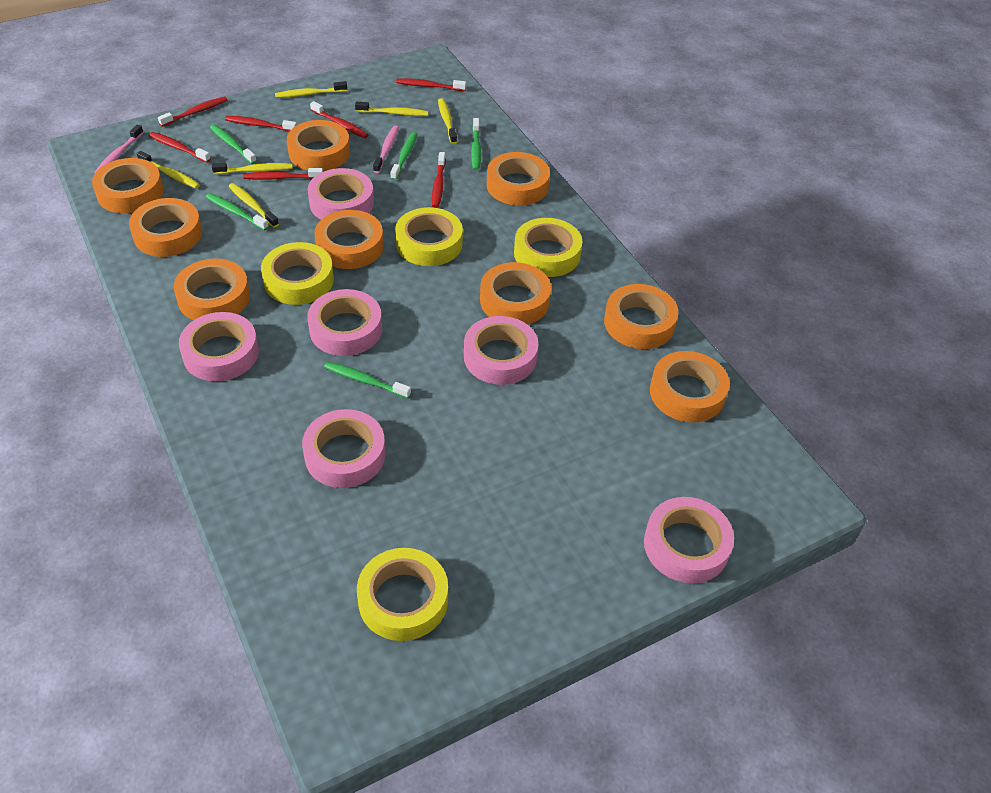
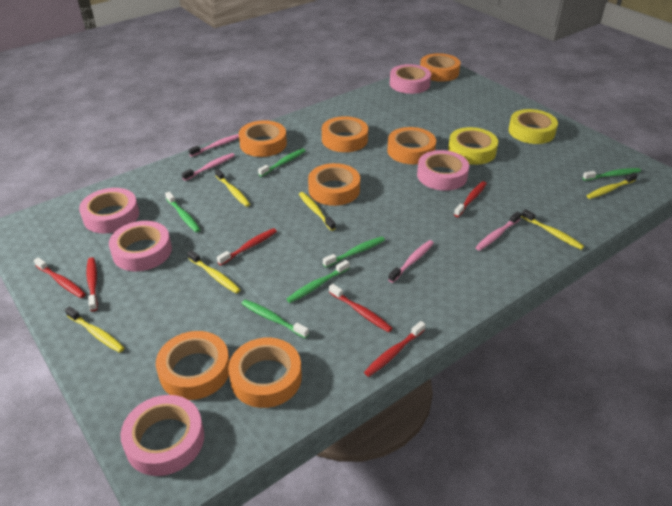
green toothbrush: 5 -> 6
orange tape: 9 -> 7
pink tape: 6 -> 5
pink toothbrush: 2 -> 4
red toothbrush: 7 -> 6
yellow tape: 4 -> 2

